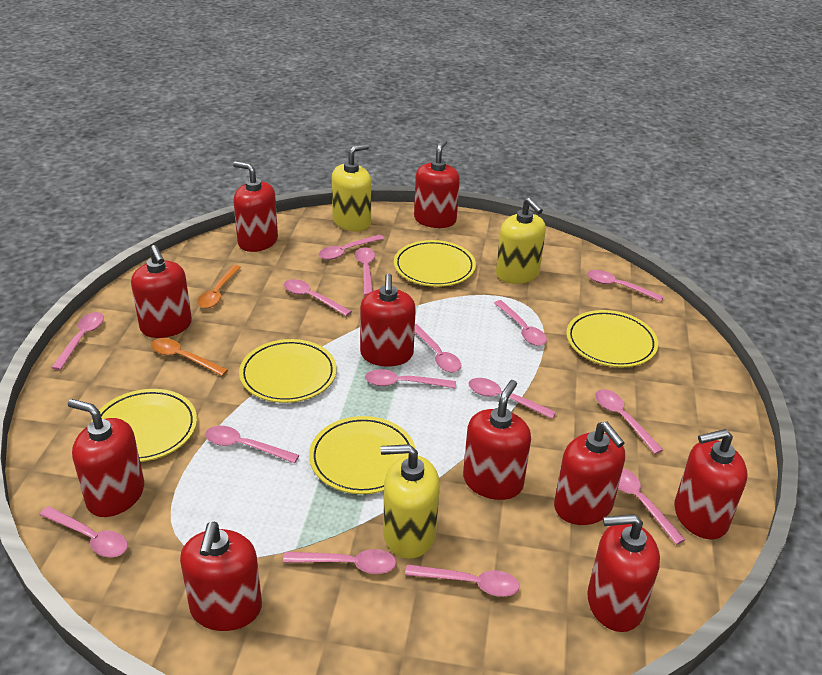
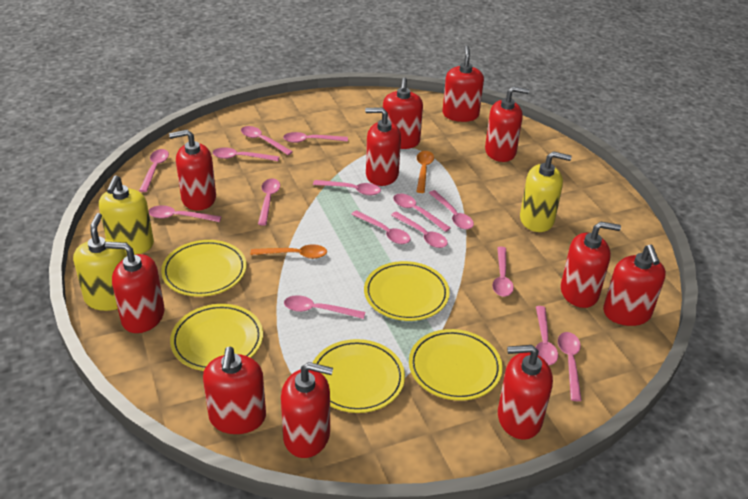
red soap dispenser: 10 -> 11

